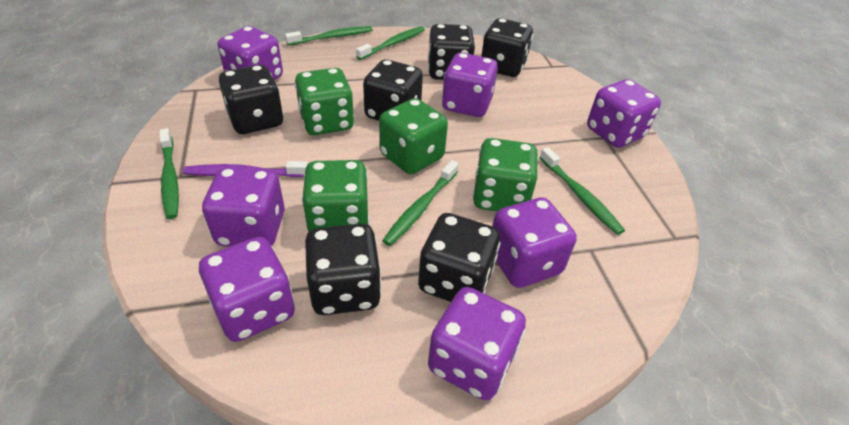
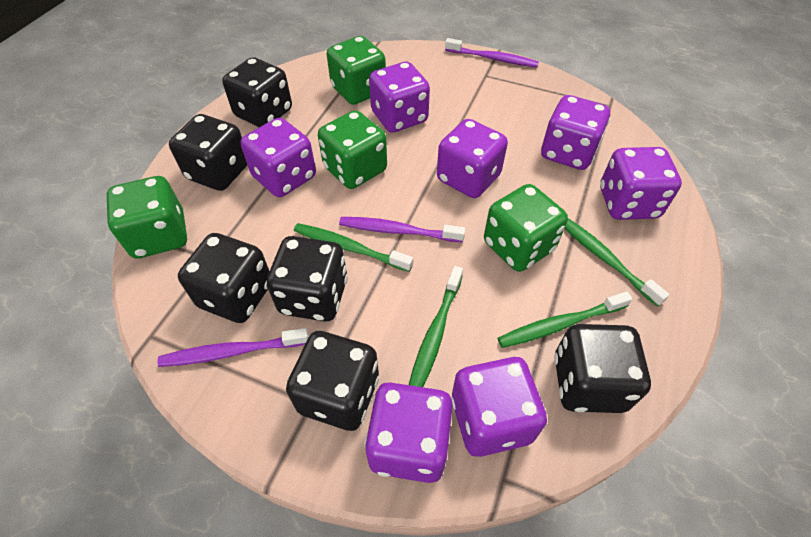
green toothbrush: 5 -> 4
purple toothbrush: 1 -> 3

